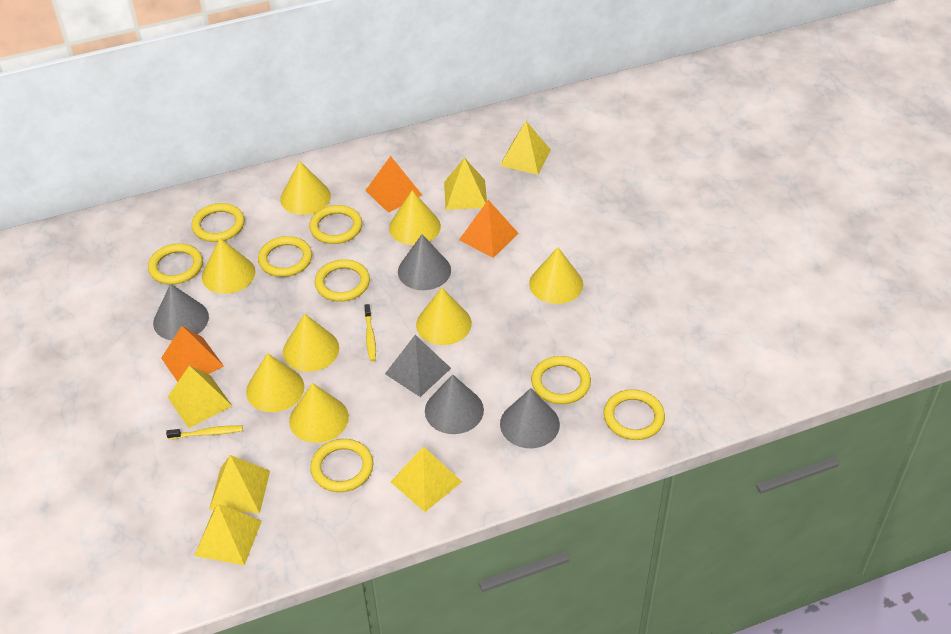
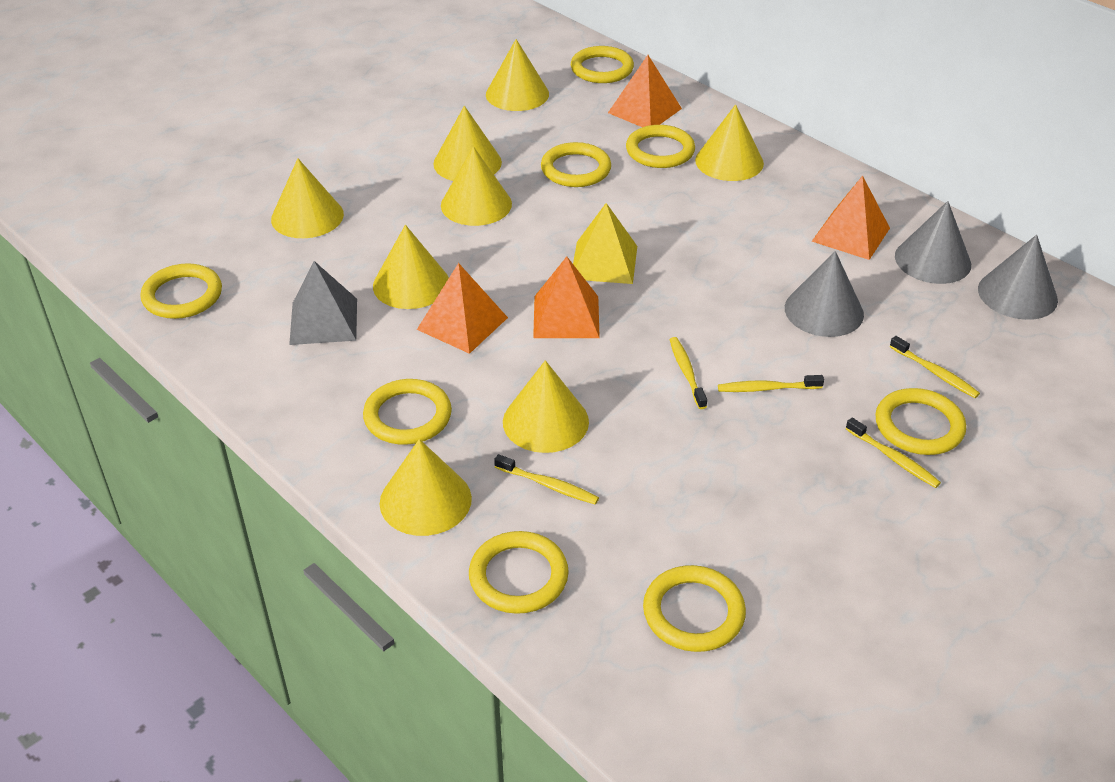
grey cone: 4 -> 3
orange pyramid: 3 -> 4
yellow pyramid: 6 -> 1
yellow toothbrush: 2 -> 5

